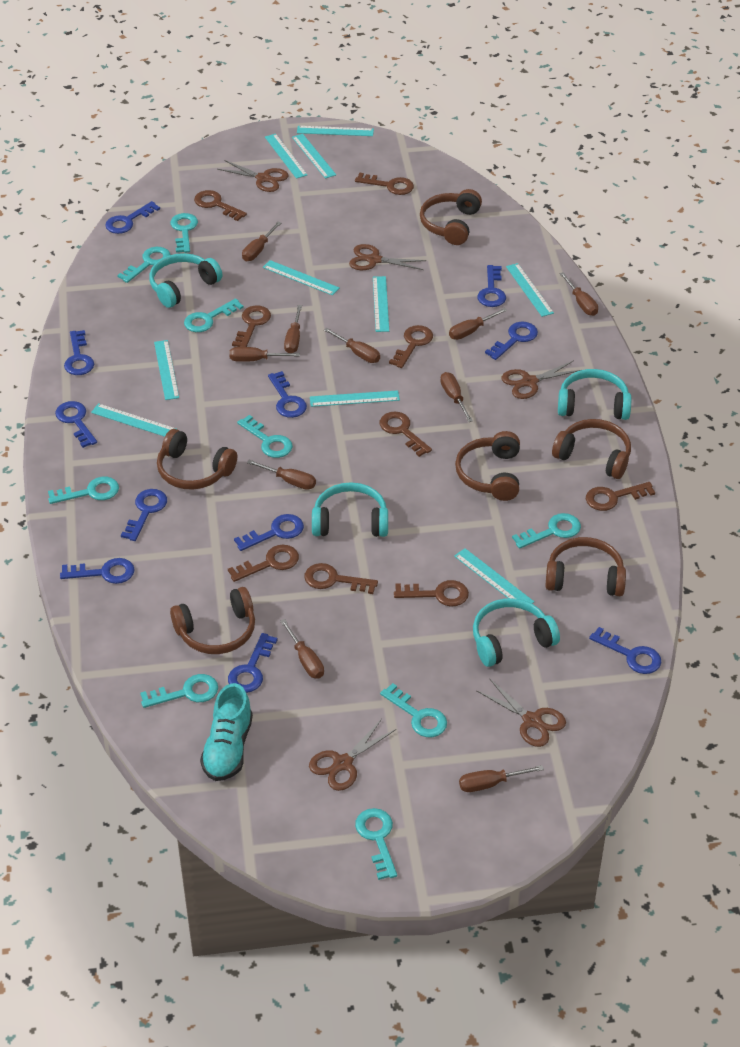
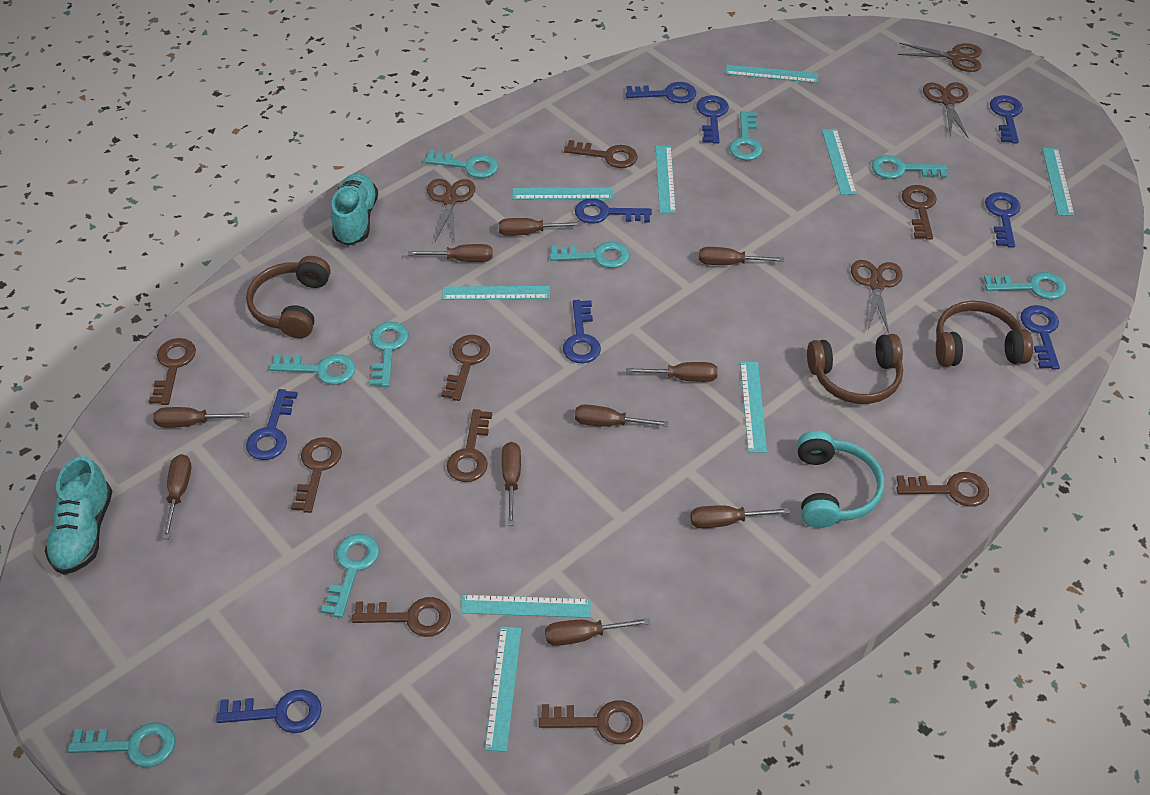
blue key: 11 -> 9
brown headphones: 6 -> 3
brown scissors: 5 -> 4
turquoise headphones: 4 -> 1
turquoise ruler: 10 -> 9
turquoise shoe: 1 -> 2

